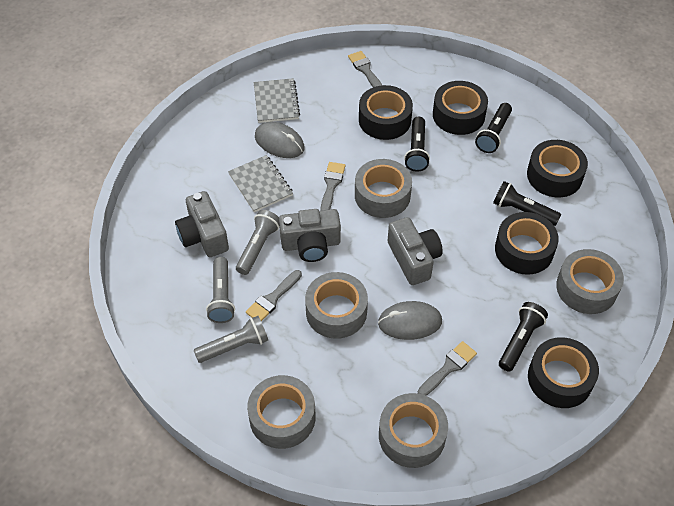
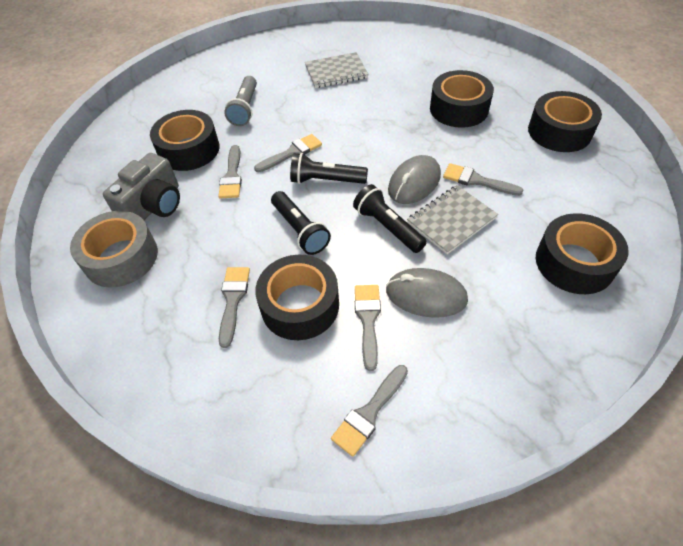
black flashlight: 4 -> 3
grey brush: 4 -> 6
grey camera: 3 -> 1
grey flashlight: 3 -> 1
grey tape: 5 -> 1

